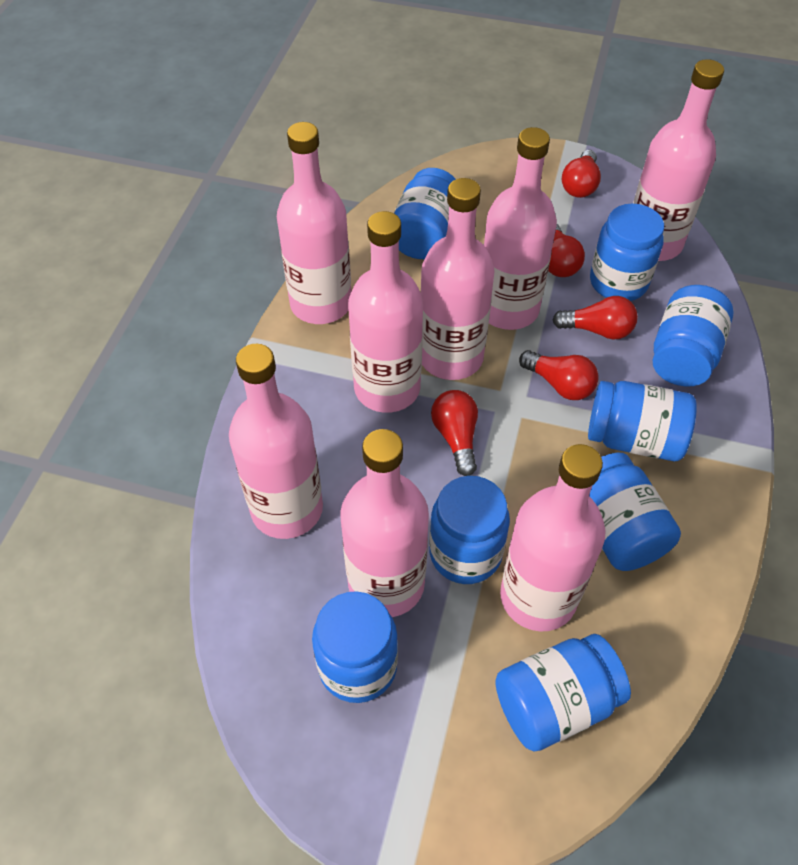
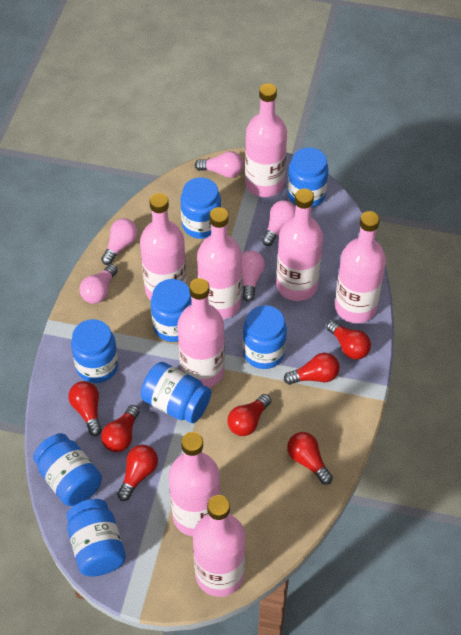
pink light bulb: 0 -> 5
red light bulb: 5 -> 7

